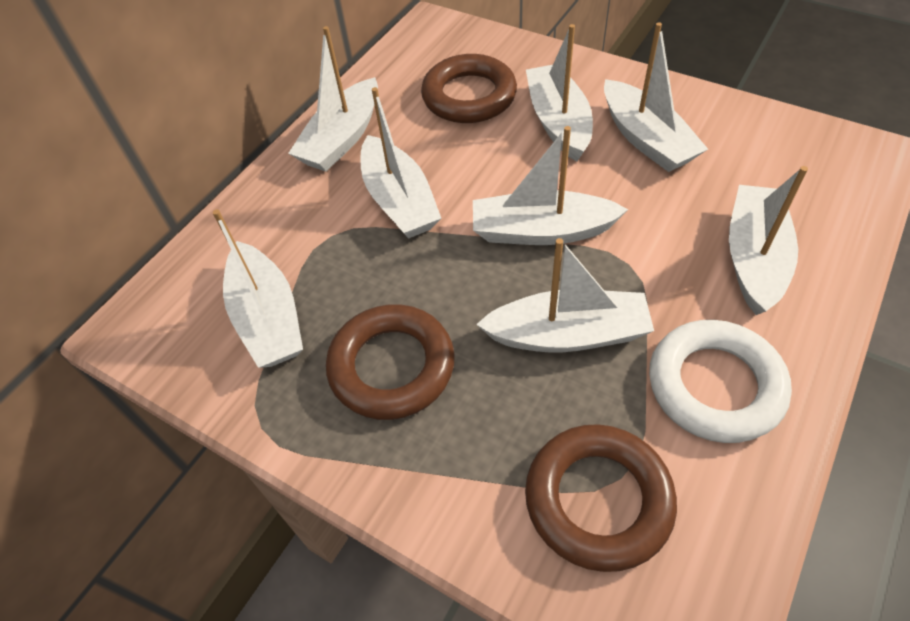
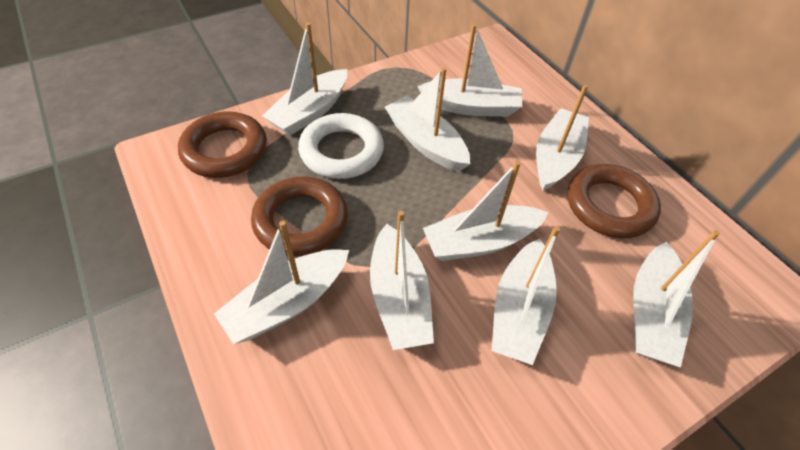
white boat: 8 -> 9

